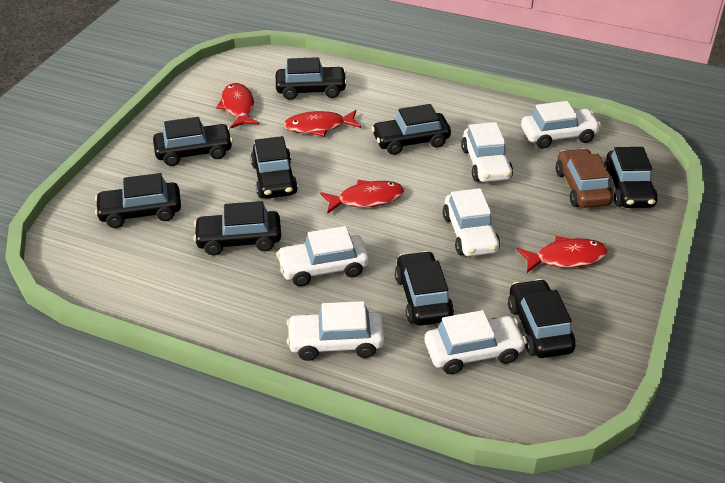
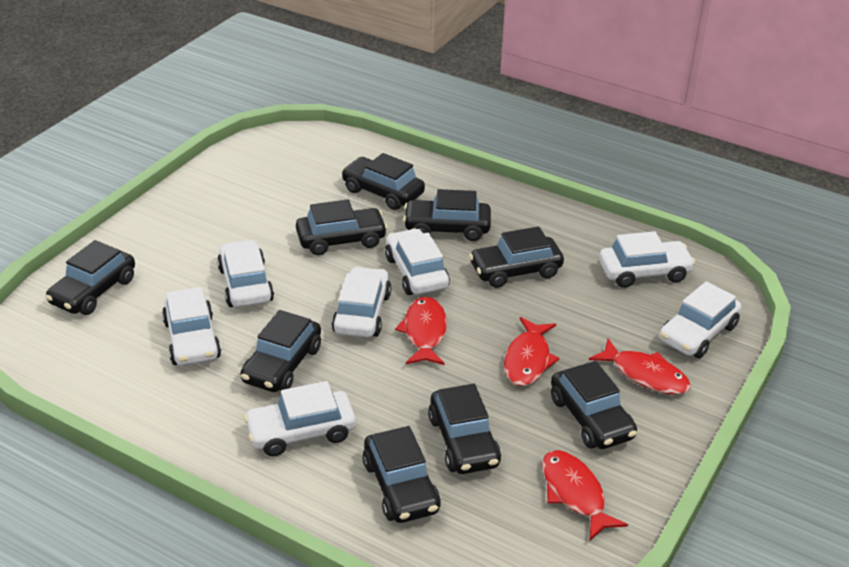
brown car: 1 -> 0
white car: 6 -> 7

